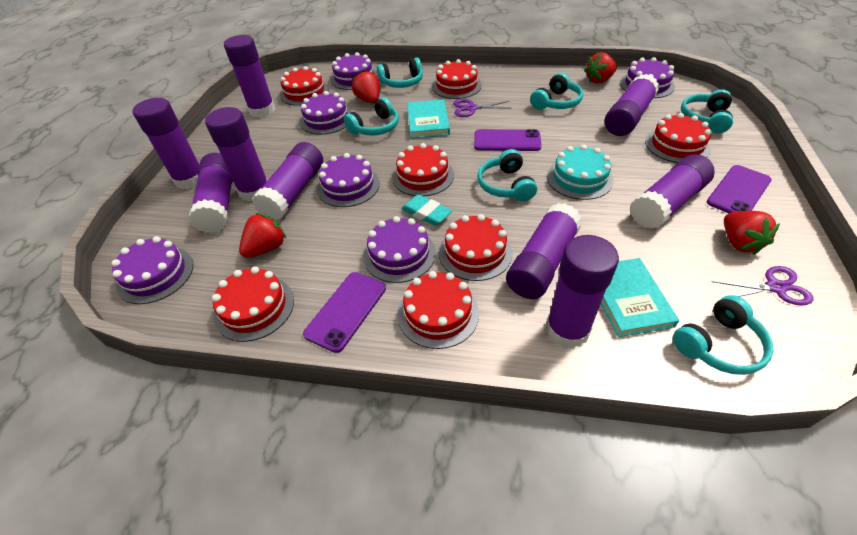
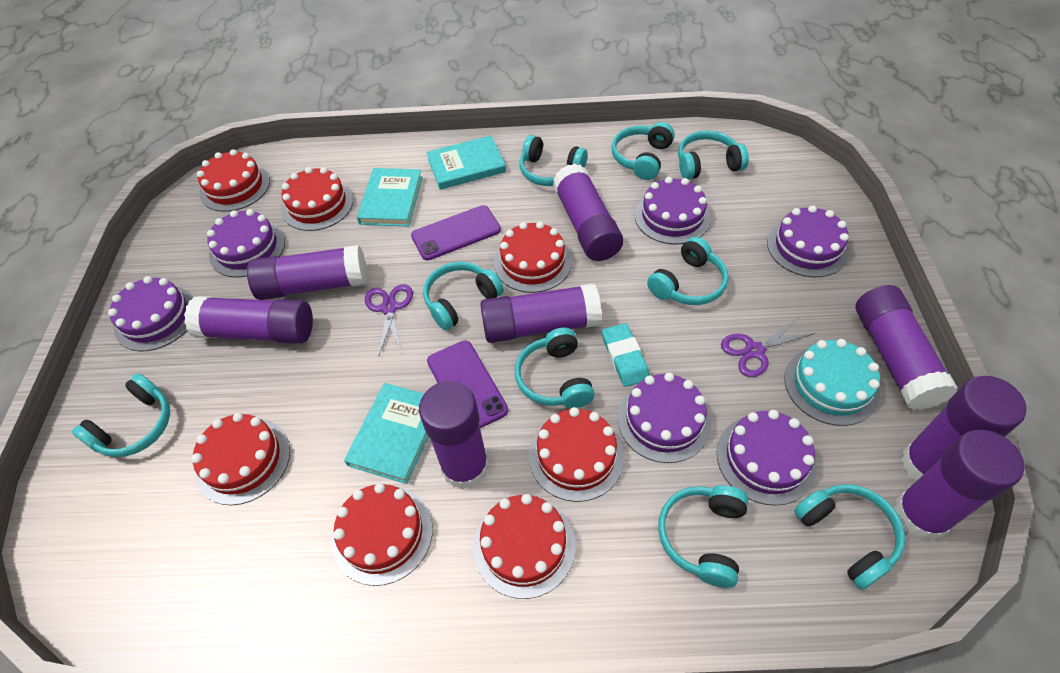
purple glue stick: 9 -> 8
purple phone: 3 -> 2
red strawberry: 4 -> 0
turquoise book: 2 -> 3
turquoise headphones: 6 -> 9

